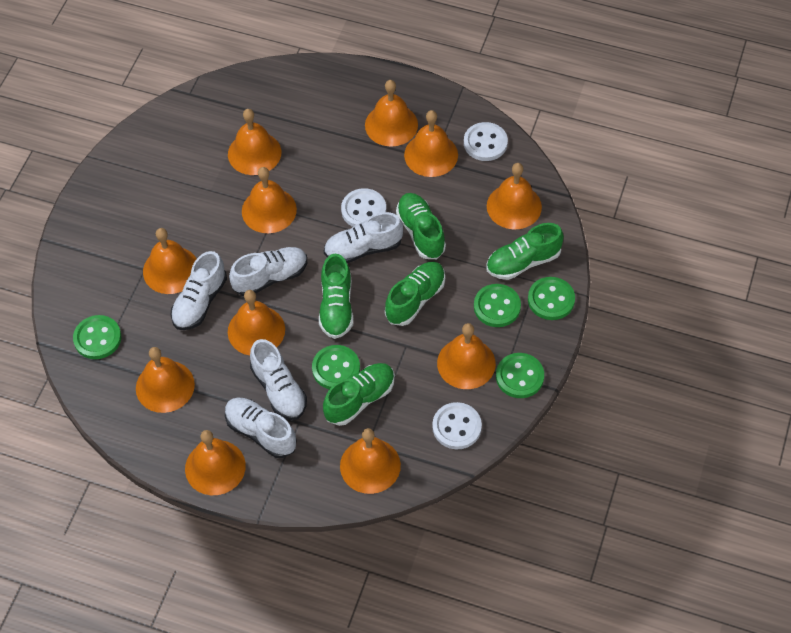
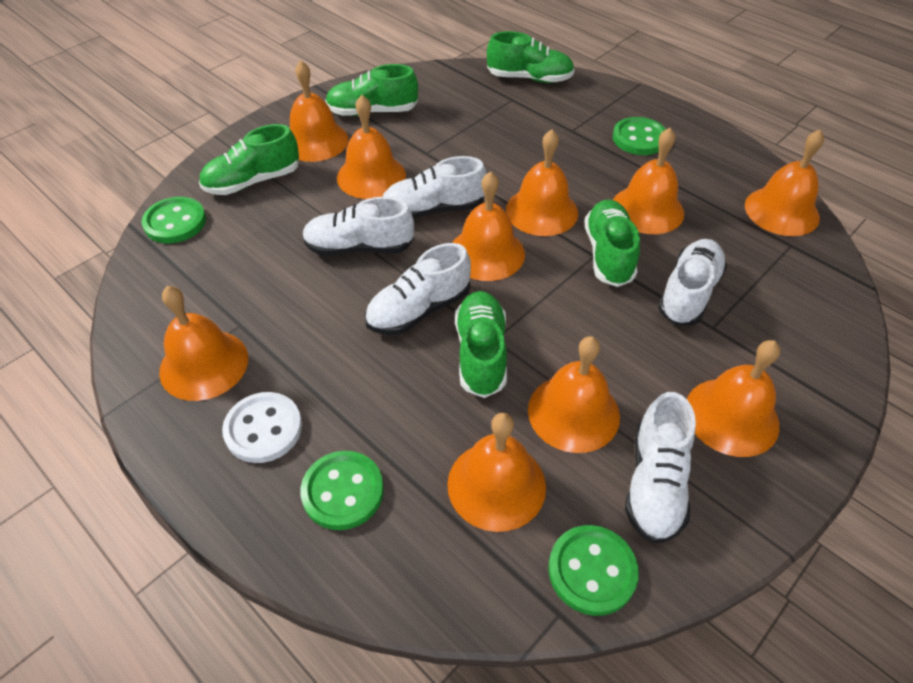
green button: 5 -> 4
orange bell: 11 -> 10
white button: 3 -> 1

